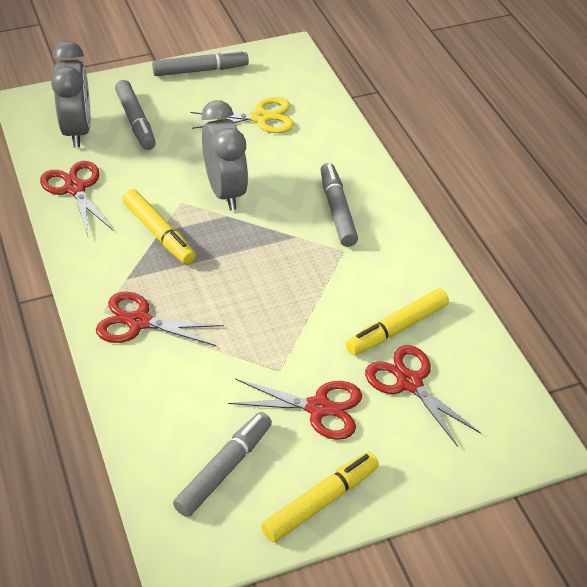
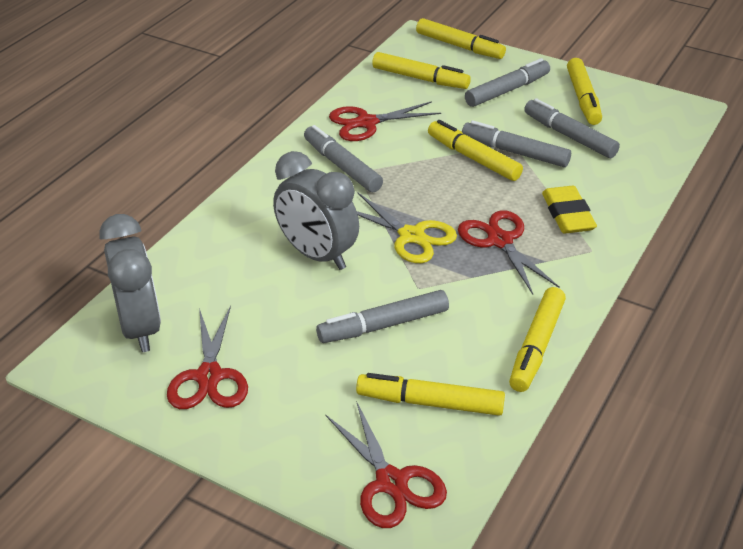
grey marker: 4 -> 5
yellow eraser: 0 -> 1
yellow marker: 3 -> 6

